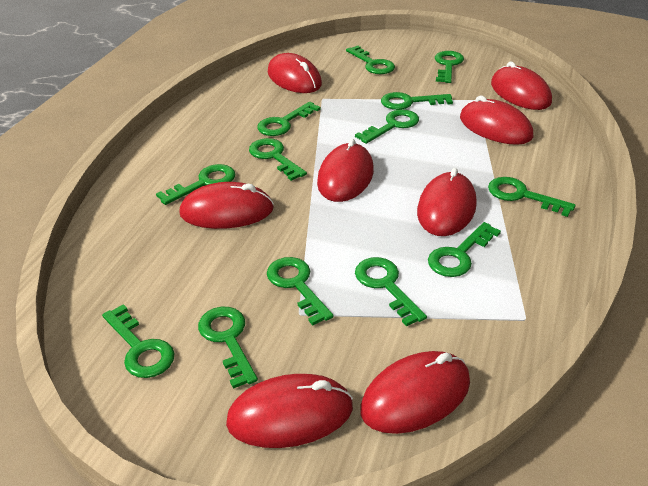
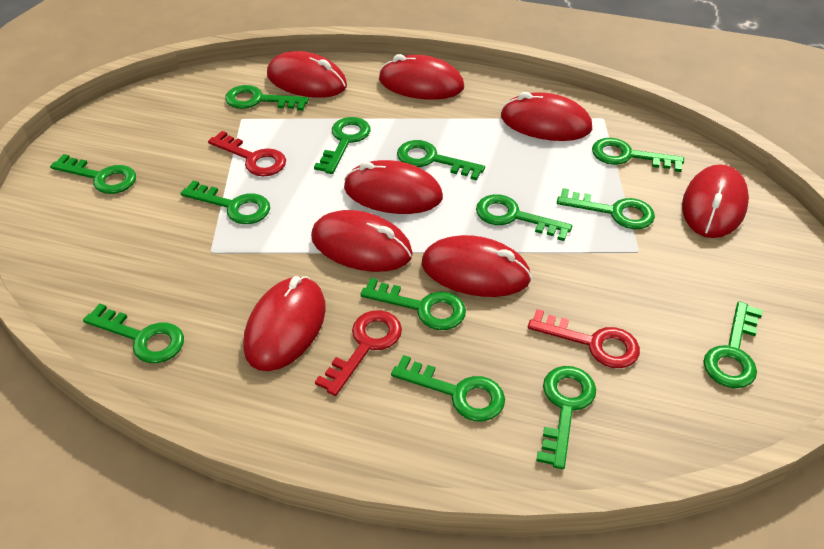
red key: 0 -> 3

